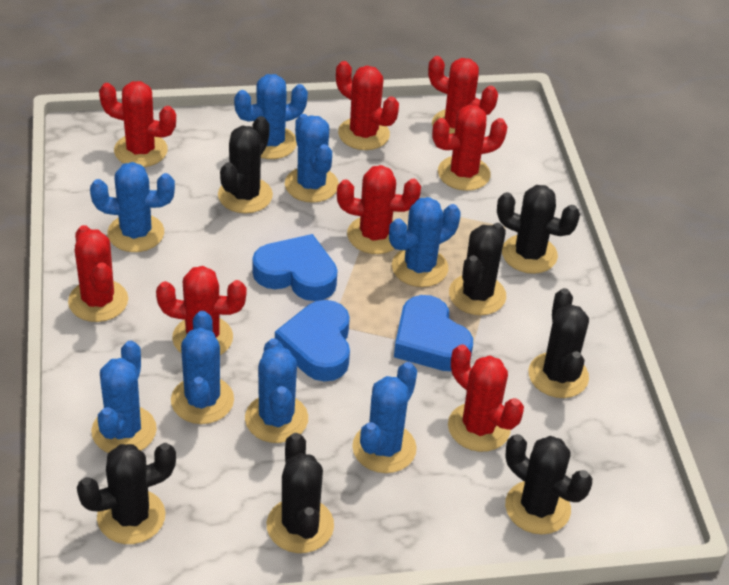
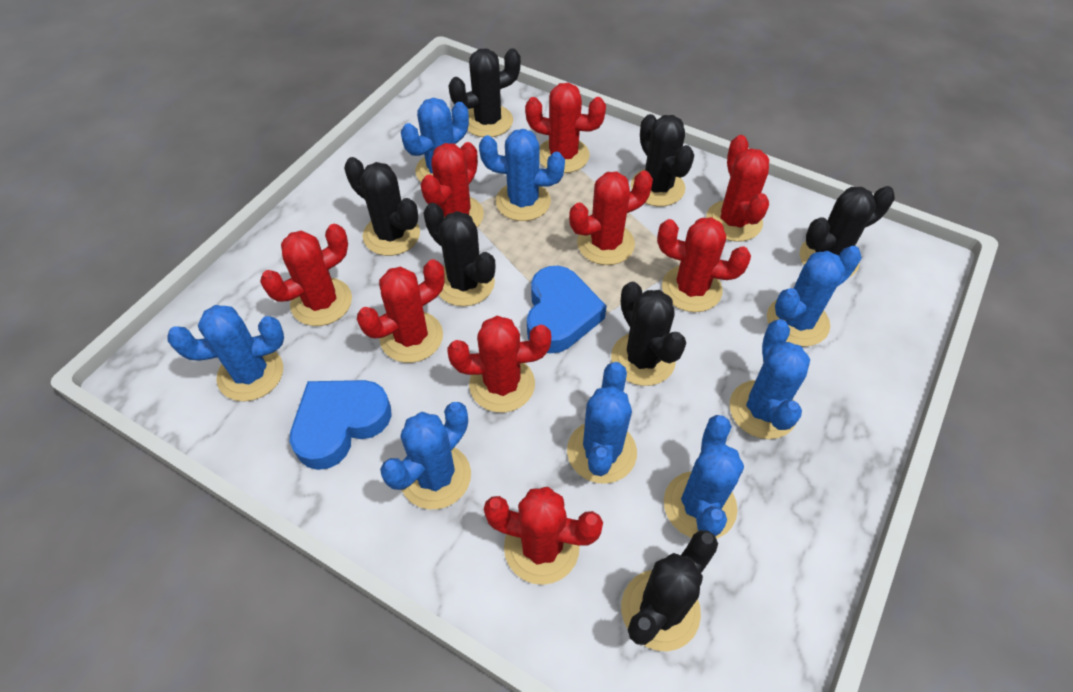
blue heart: 3 -> 2
red cactus: 8 -> 9

